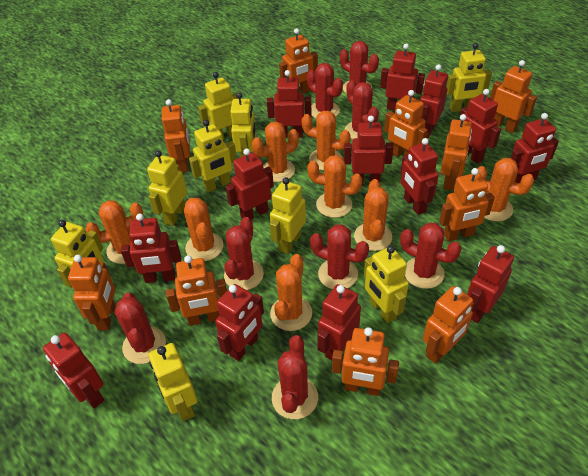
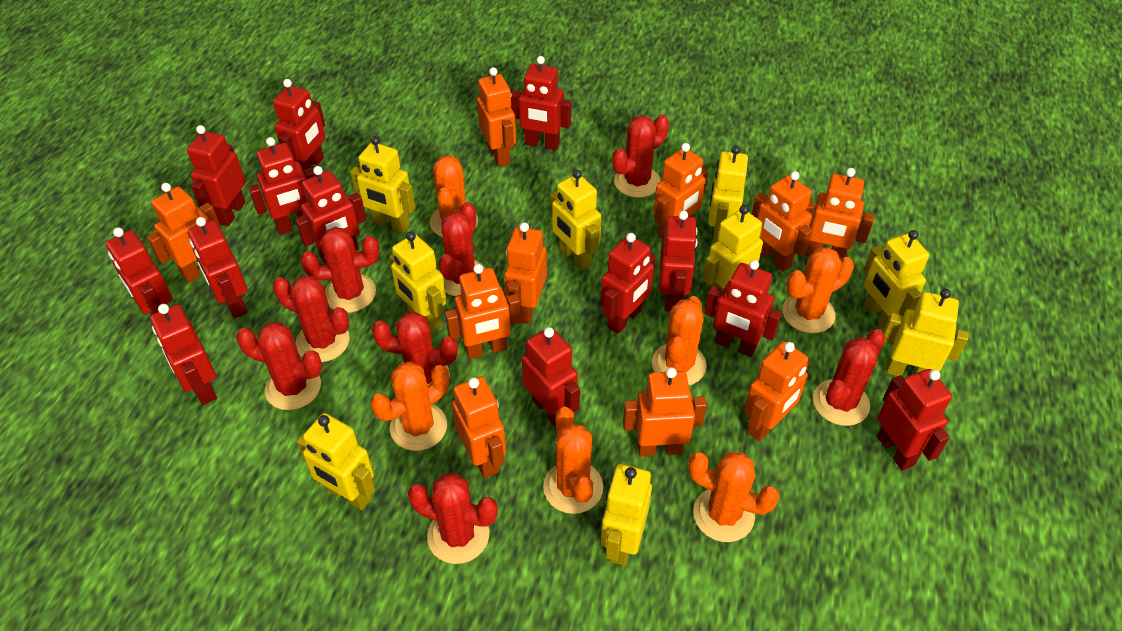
orange cactus: 8 -> 6

